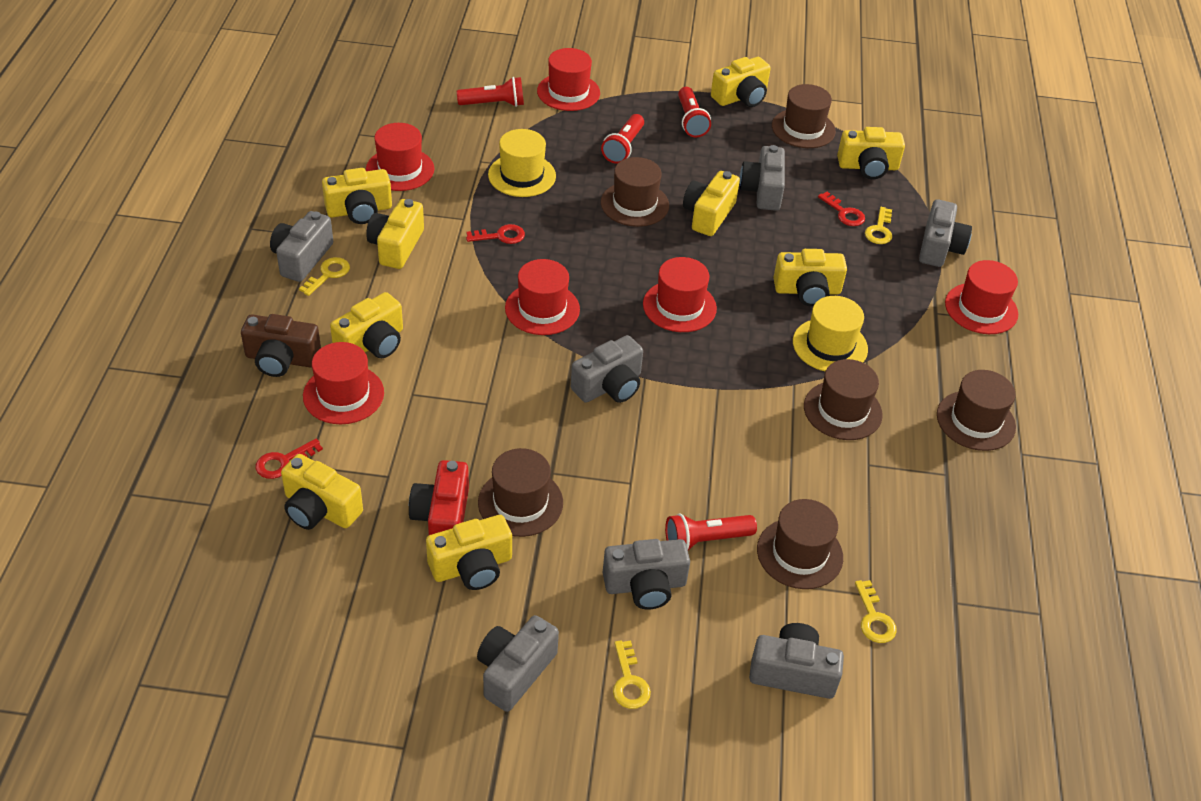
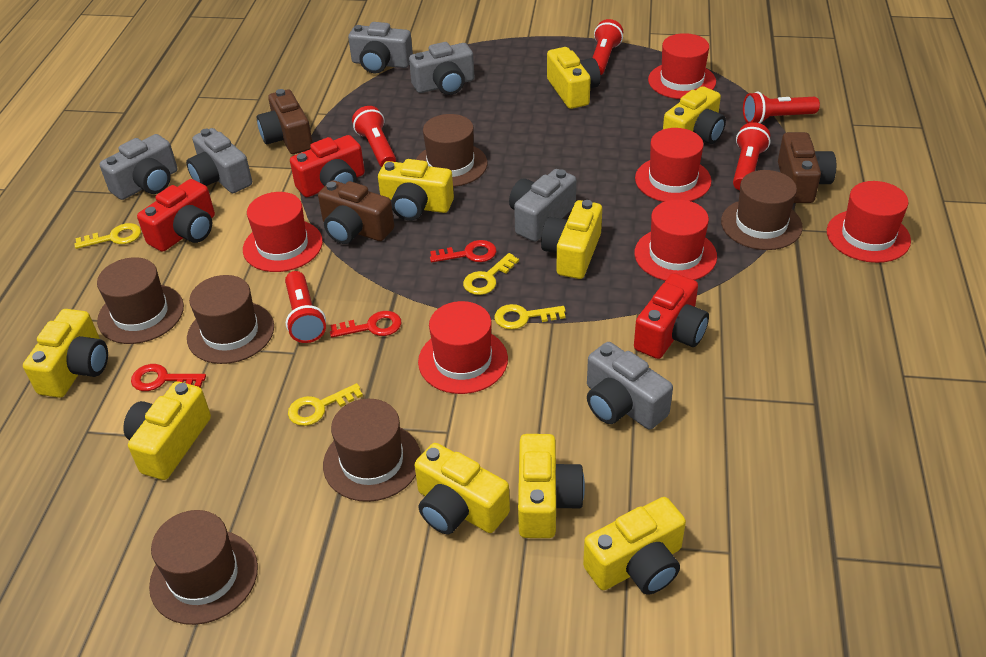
brown camera: 1 -> 3
grey camera: 7 -> 6
red camera: 1 -> 3
red flashlight: 4 -> 5
yellow hat: 2 -> 0

